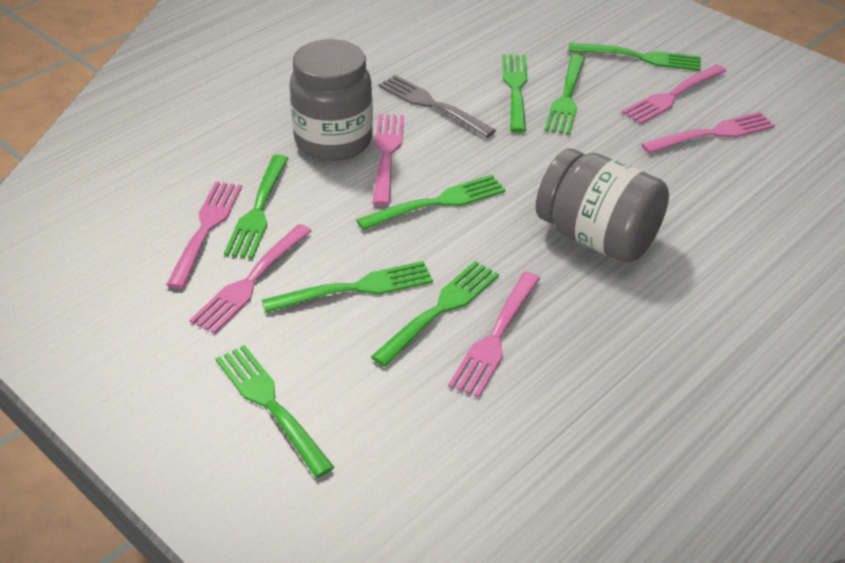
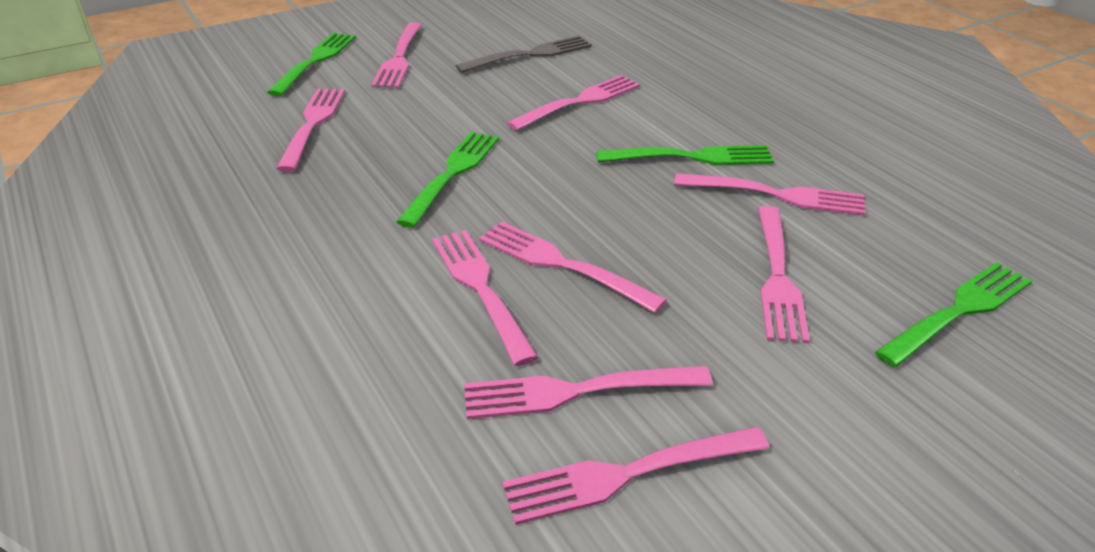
green fork: 8 -> 4
grey jar: 2 -> 0
pink fork: 6 -> 9

